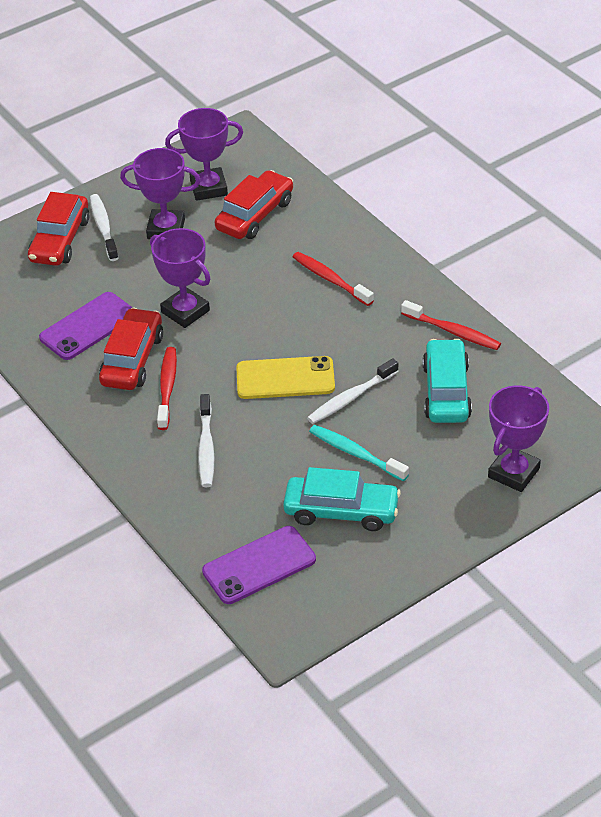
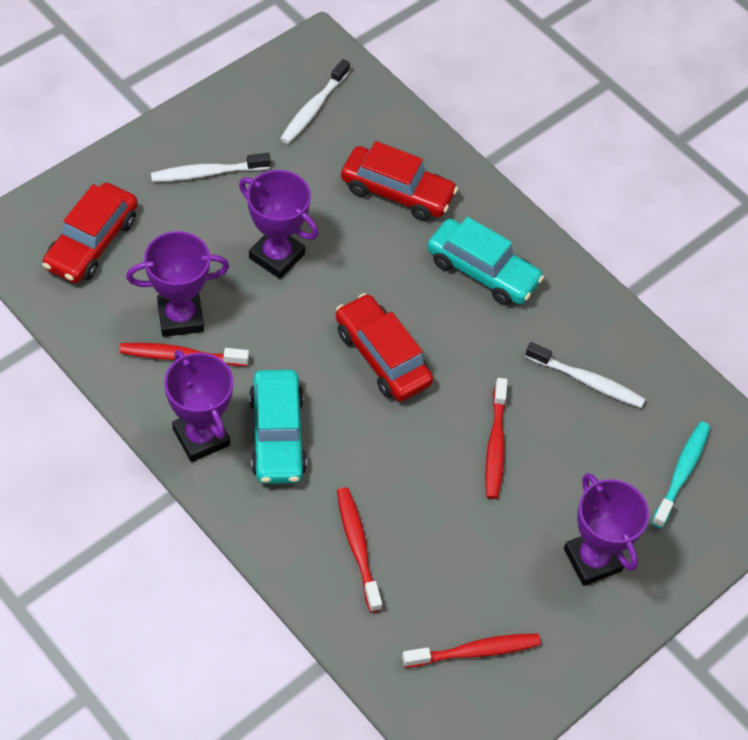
purple phone: 2 -> 0
red toothbrush: 3 -> 4
yellow phone: 1 -> 0

